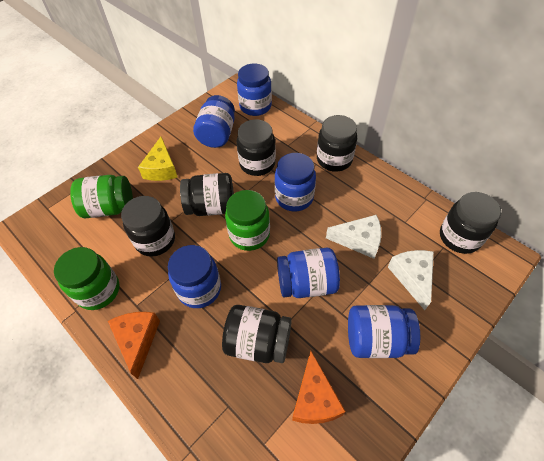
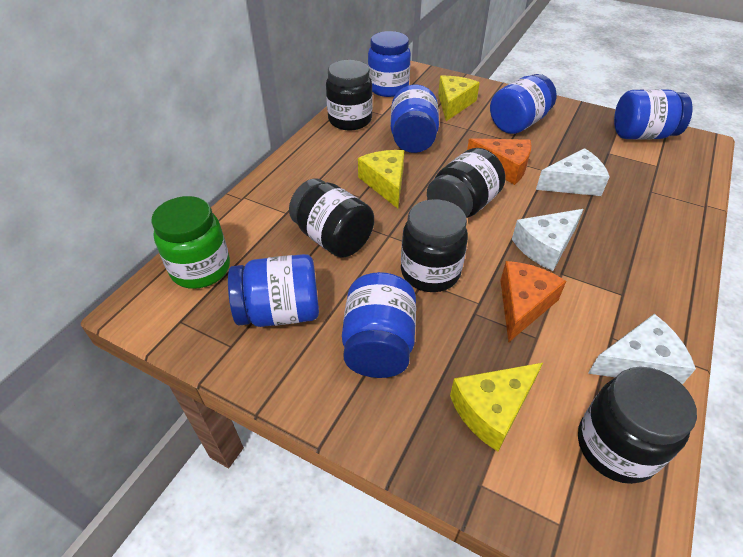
black jar: 6 -> 5
green jar: 3 -> 1
white cheese: 2 -> 3
yellow cheese: 1 -> 3

